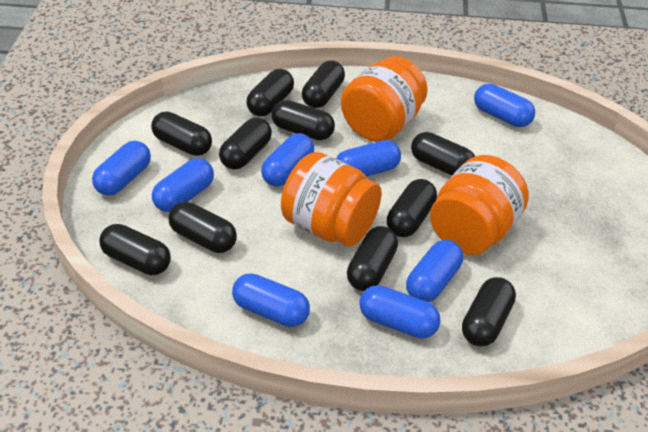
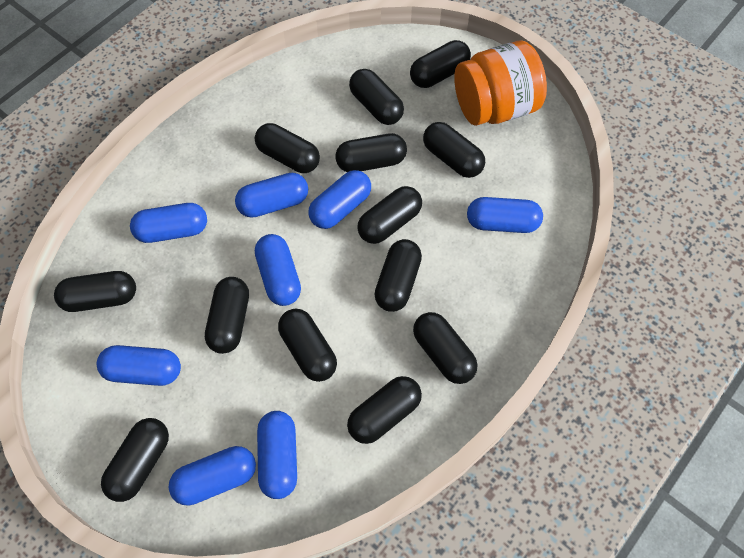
black capsule: 11 -> 13
orange jar: 3 -> 1

